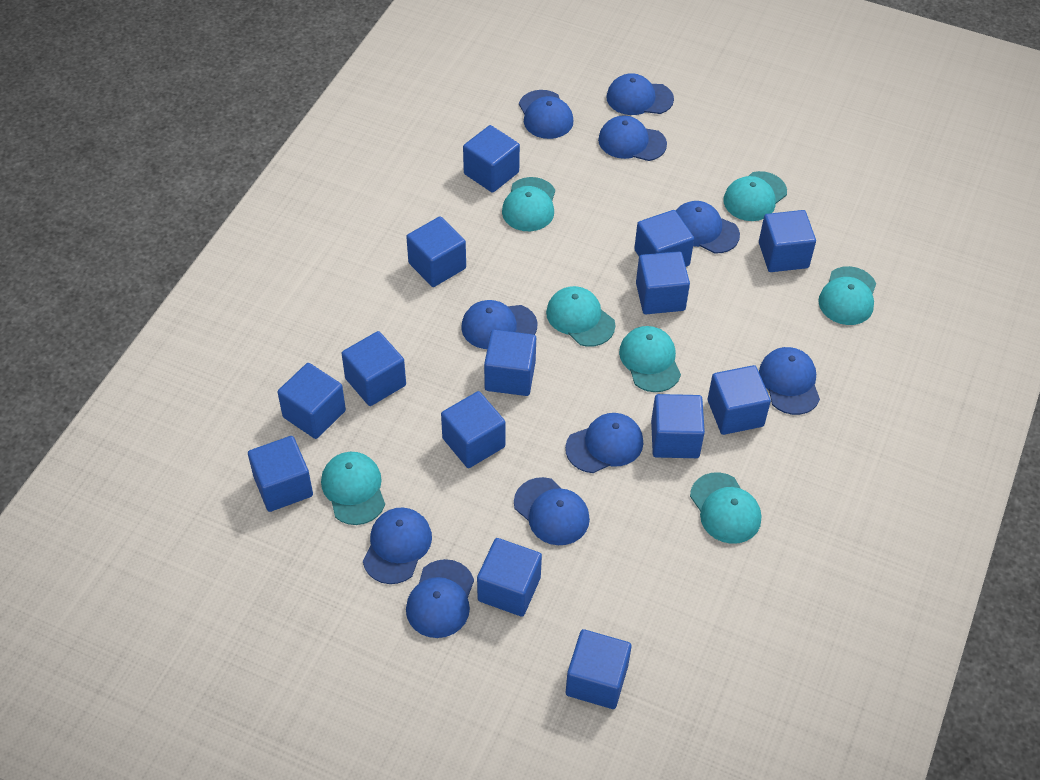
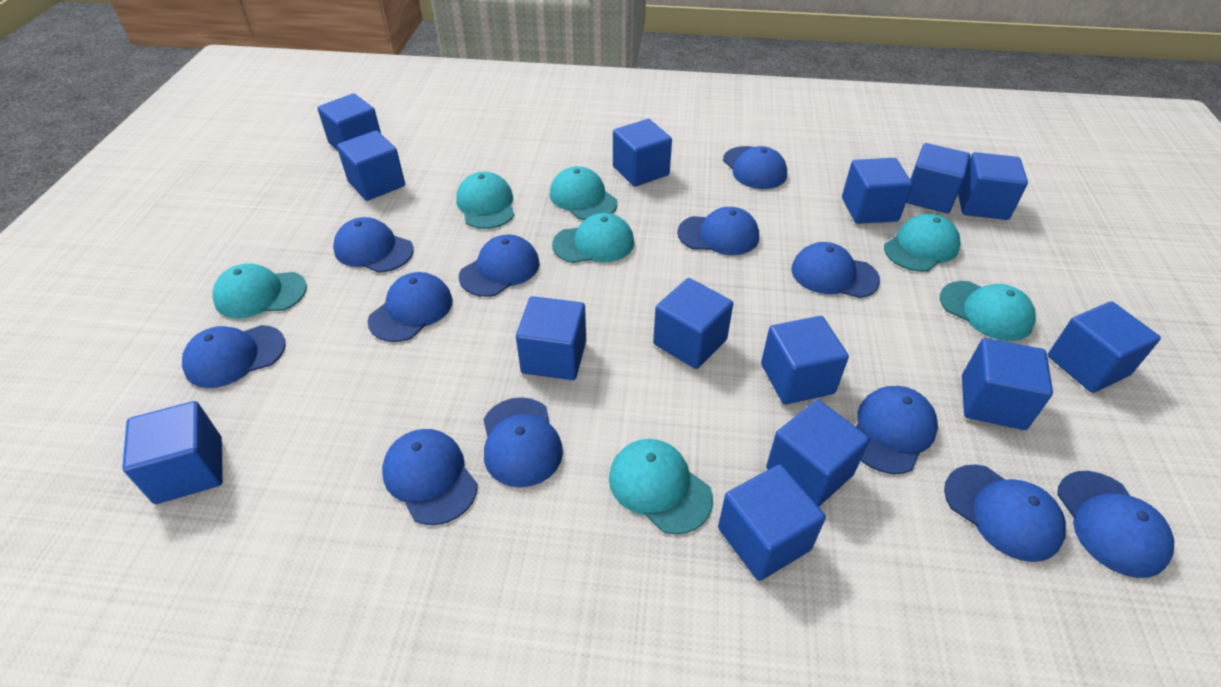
blue cap: 10 -> 12

